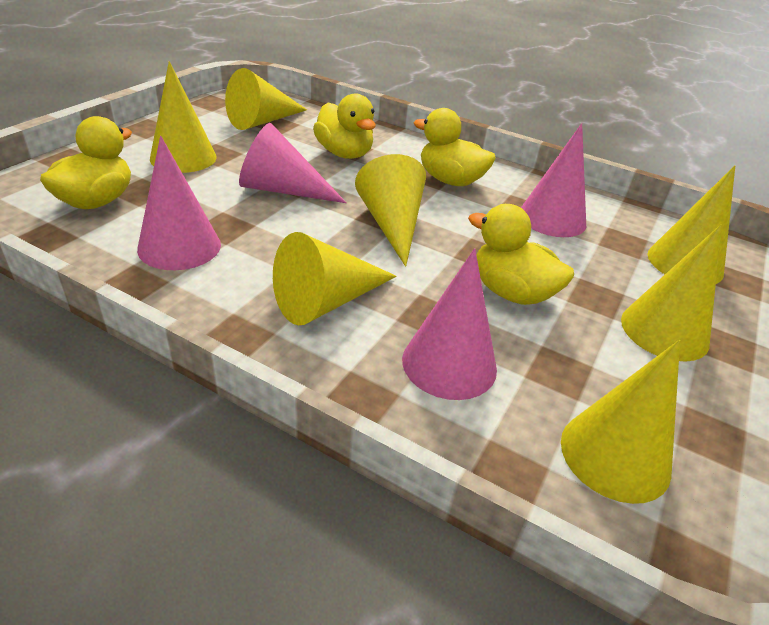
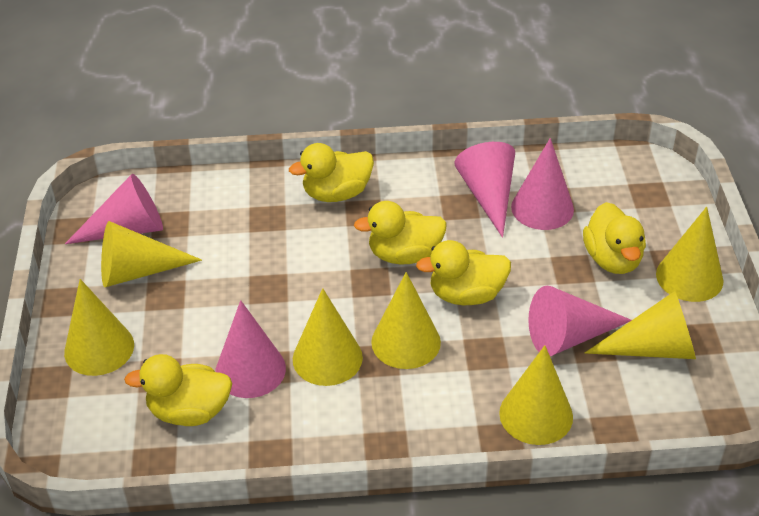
pink cone: 4 -> 5
yellow duck: 4 -> 5

